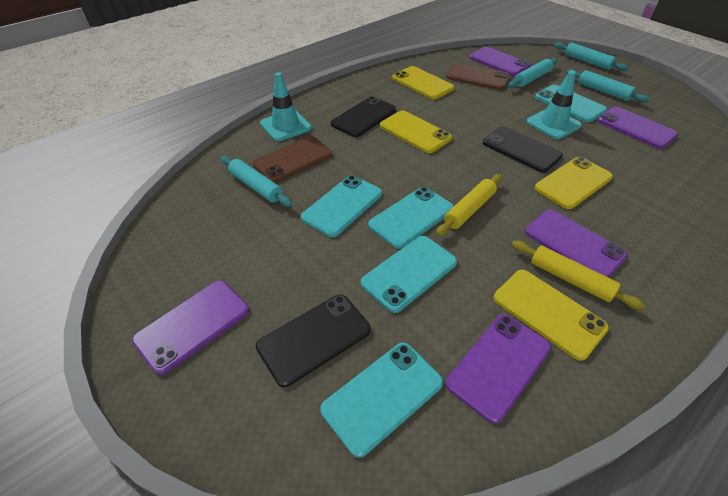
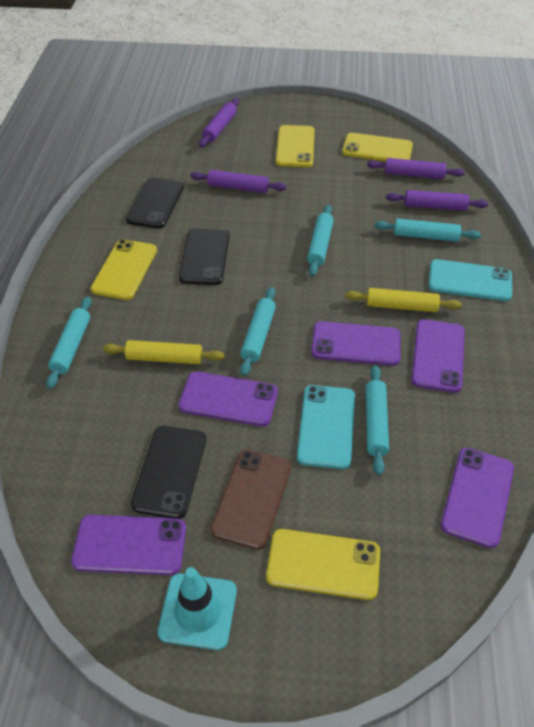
brown phone: 2 -> 1
purple rolling pin: 0 -> 4
turquoise phone: 5 -> 2
turquoise rolling pin: 4 -> 5
turquoise traffic cone: 2 -> 1

